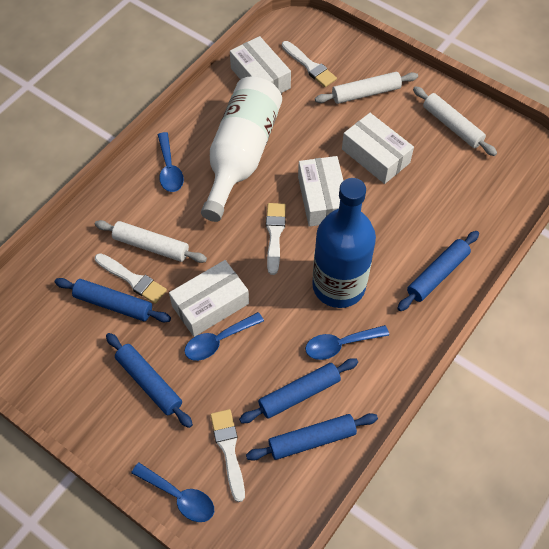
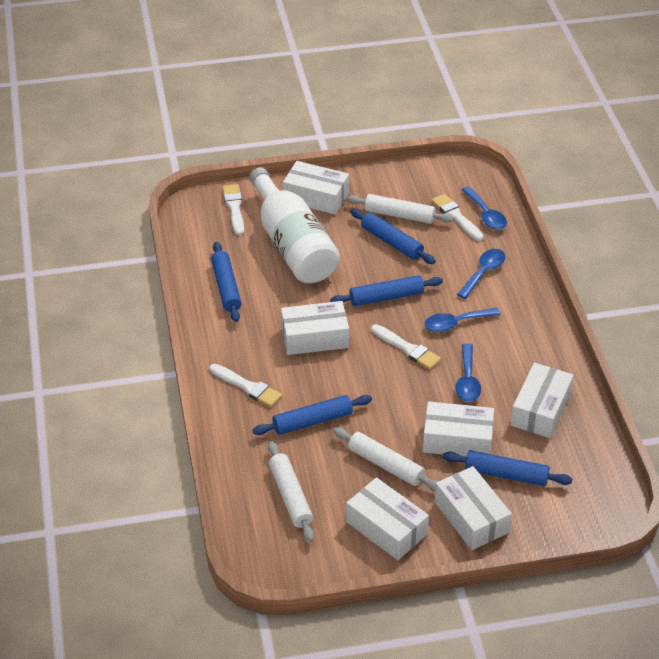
blue bottle: 1 -> 0
white box: 4 -> 6

